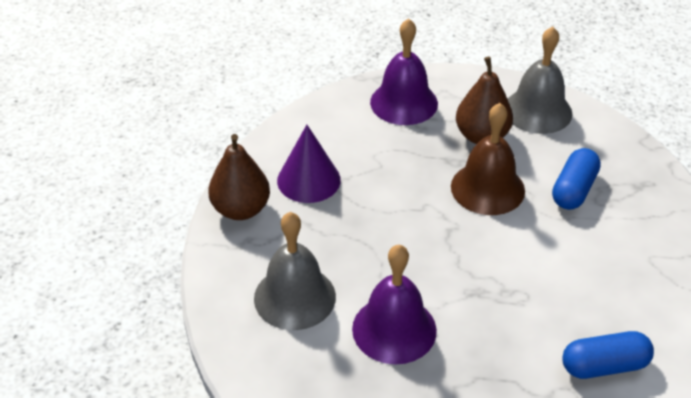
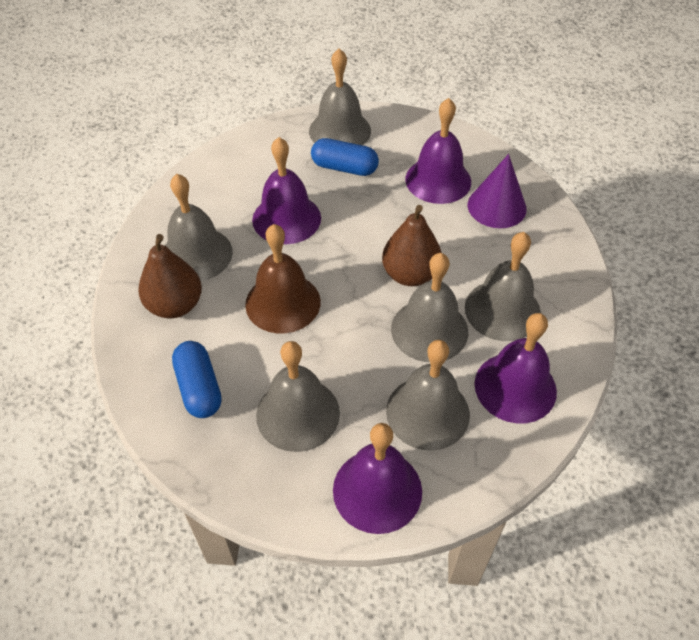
grey bell: 2 -> 6
purple bell: 2 -> 4

